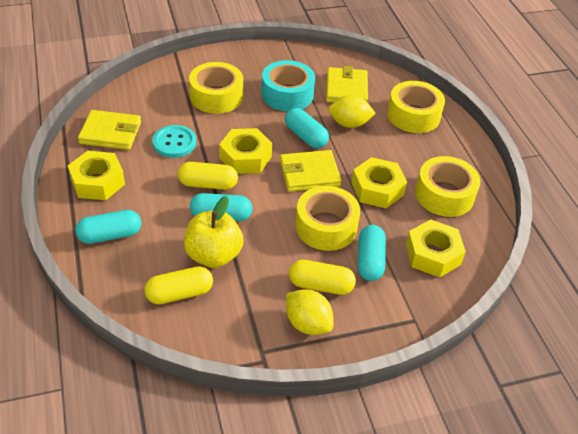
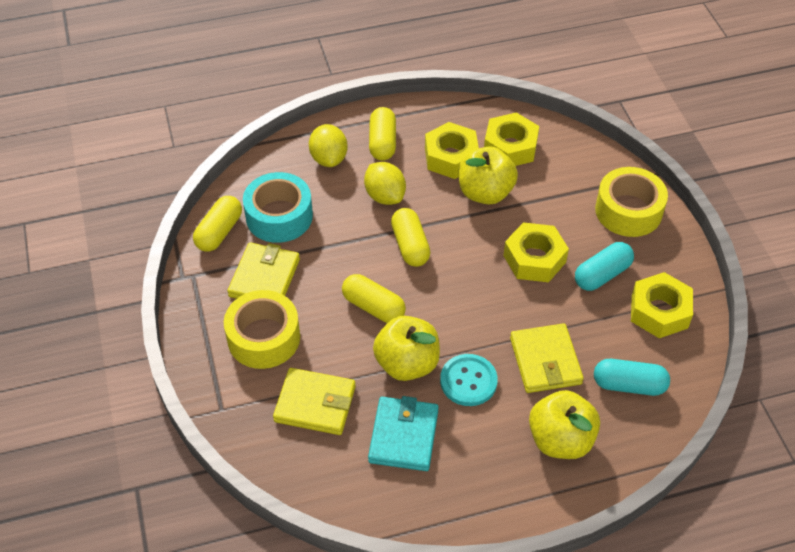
turquoise capsule: 4 -> 2
turquoise wallet: 0 -> 1
yellow apple: 1 -> 3
yellow capsule: 3 -> 4
yellow tape: 4 -> 2

